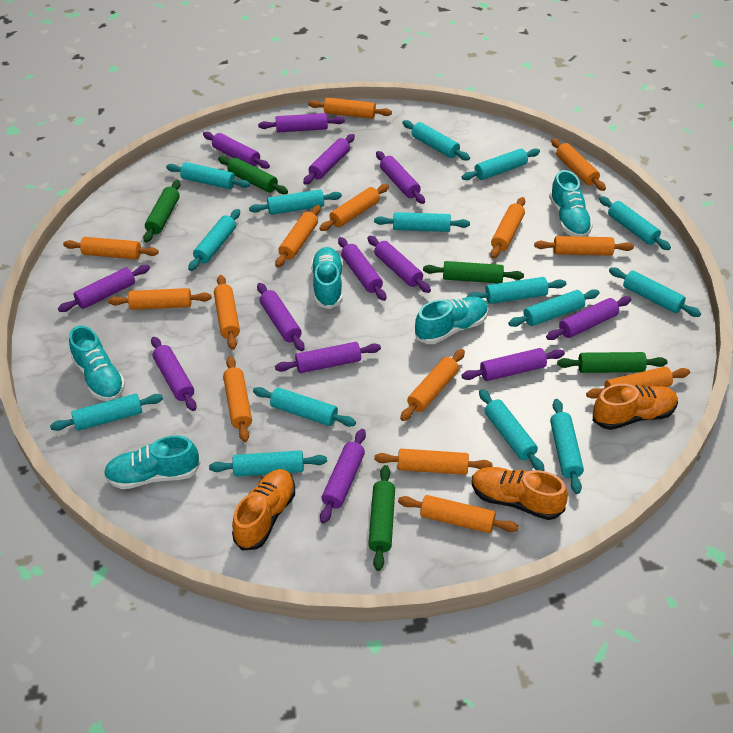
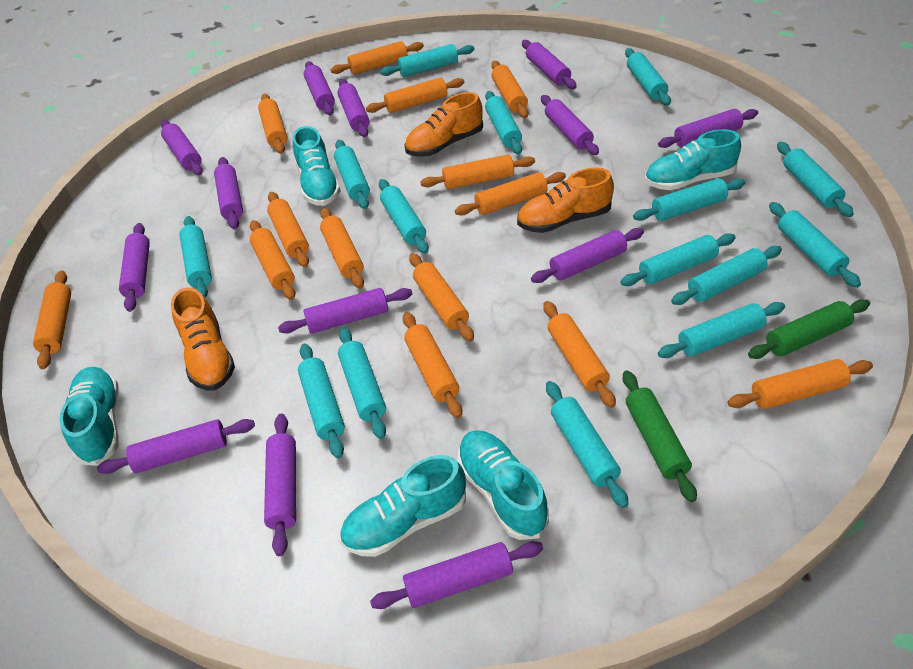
green rolling pin: 5 -> 2

